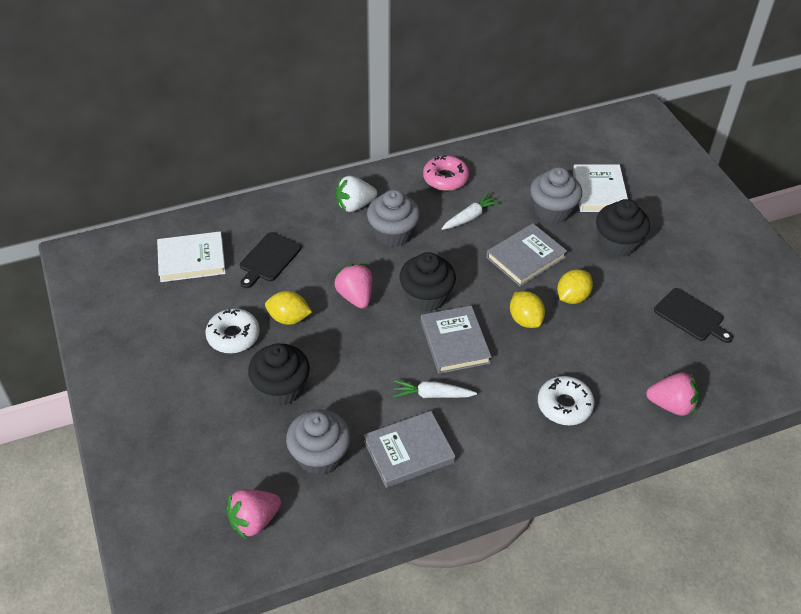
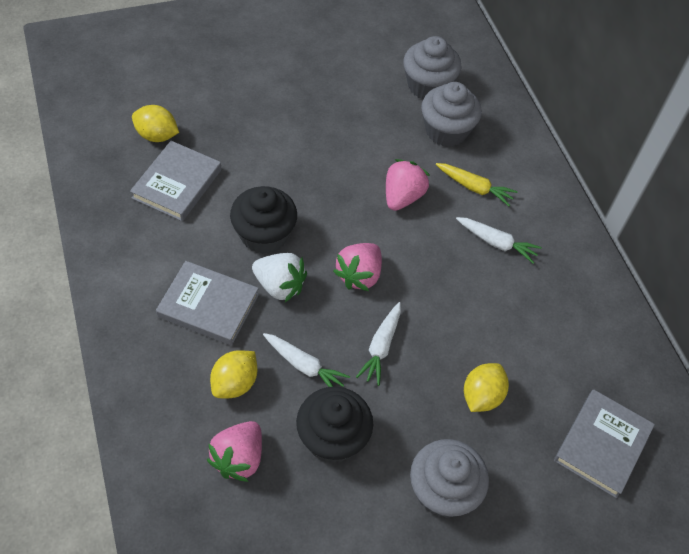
black cupcake: 3 -> 2
black cutting board: 2 -> 0
pink donut: 1 -> 0
white book: 2 -> 0
white carrot: 2 -> 3
white donut: 2 -> 0
yellow carrot: 0 -> 1

